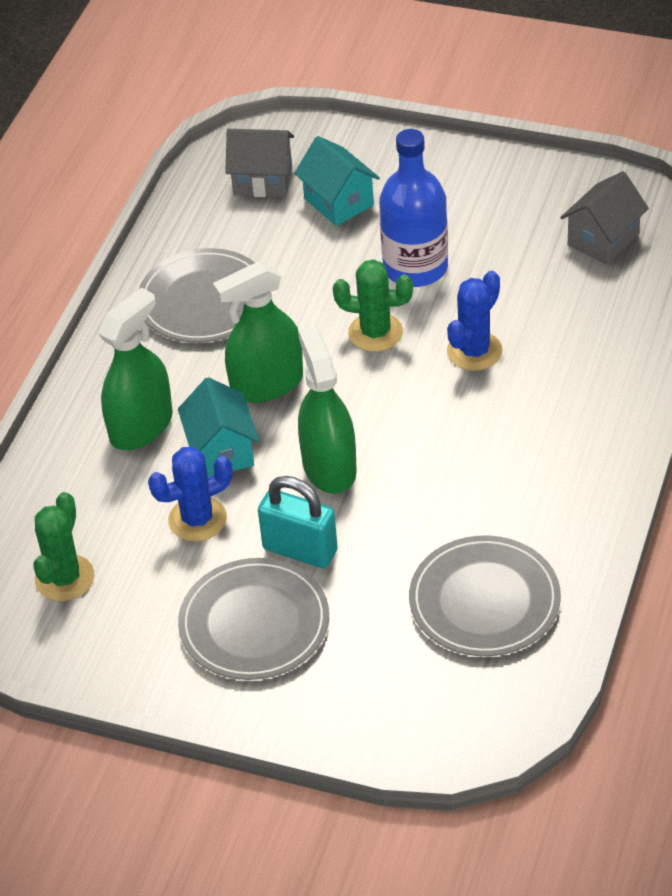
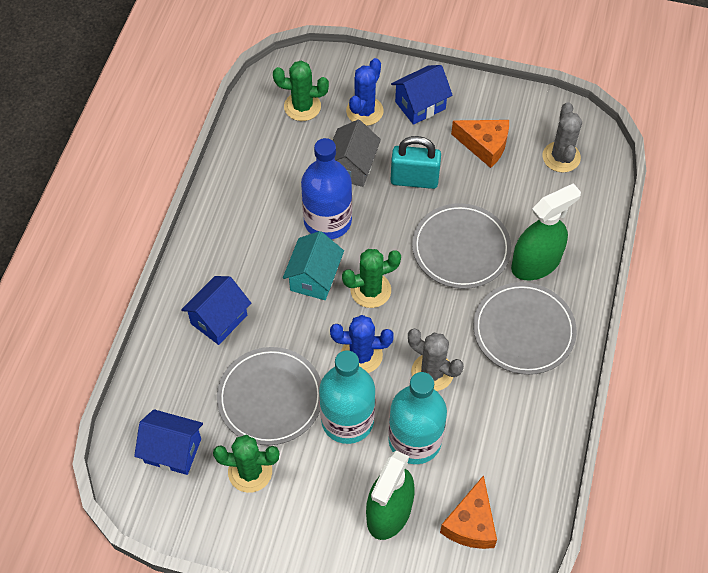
blue house: 0 -> 3
green cactus: 2 -> 3
green spray bottle: 3 -> 2
grey cactus: 0 -> 2
grey house: 2 -> 1
orange cheese: 0 -> 2
turquoise bottle: 0 -> 2
turquoise house: 2 -> 1

